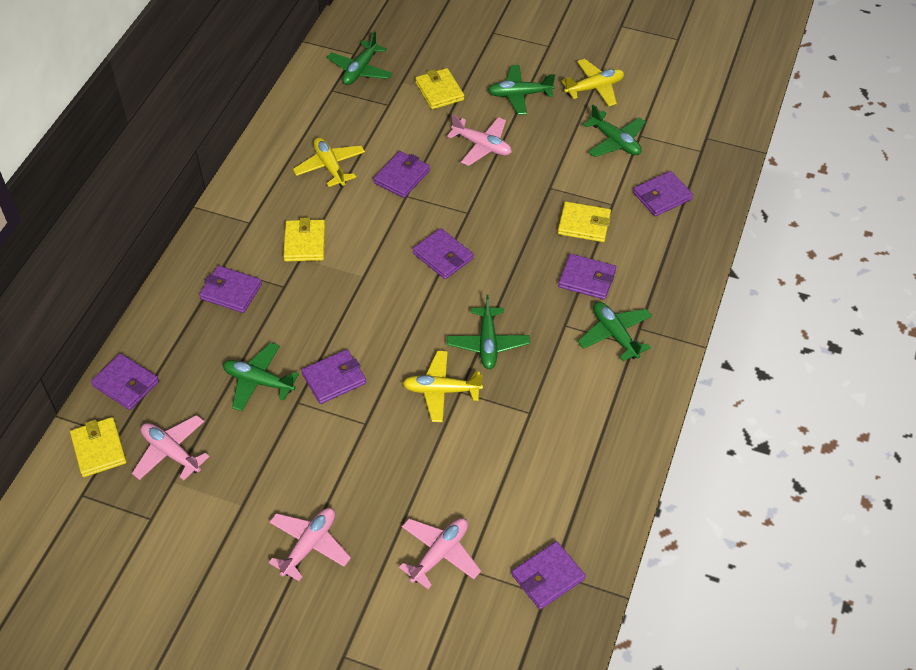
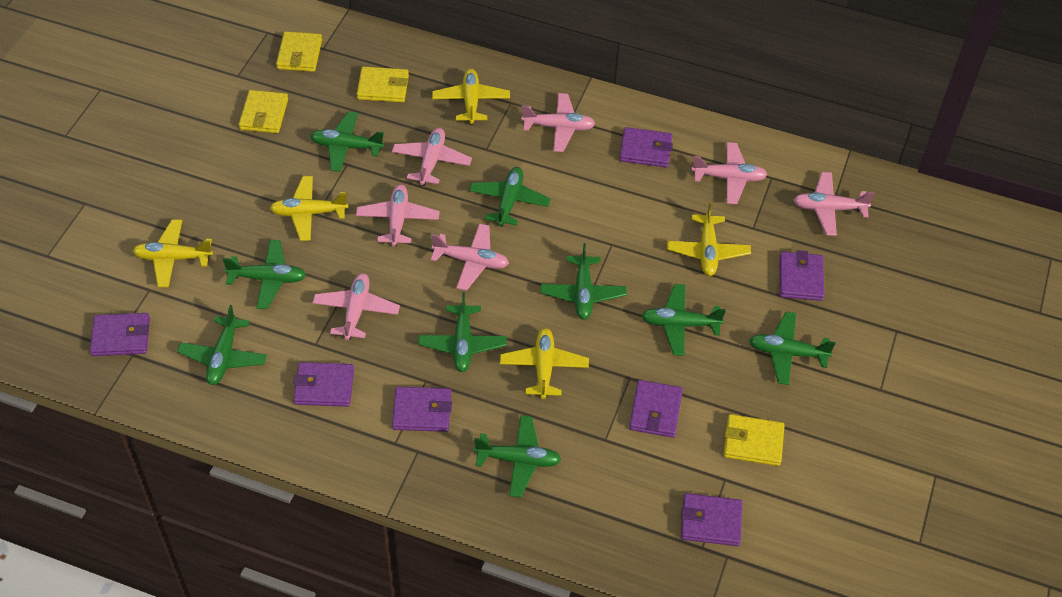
green plane: 6 -> 9
pink plane: 4 -> 7
purple wallet: 8 -> 7
yellow plane: 3 -> 5

